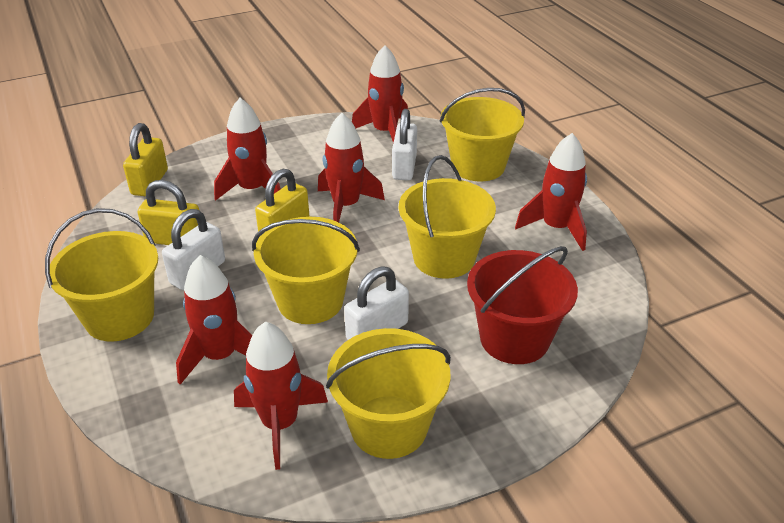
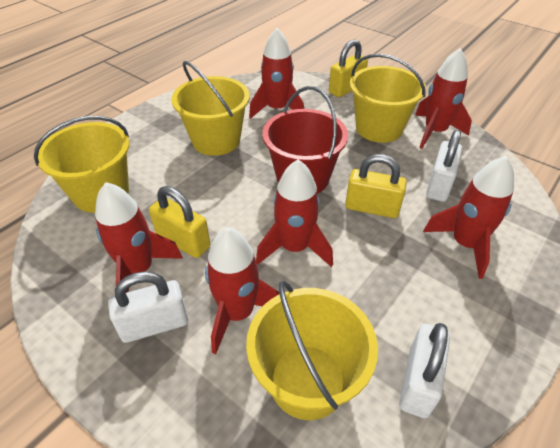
yellow bucket: 5 -> 4

